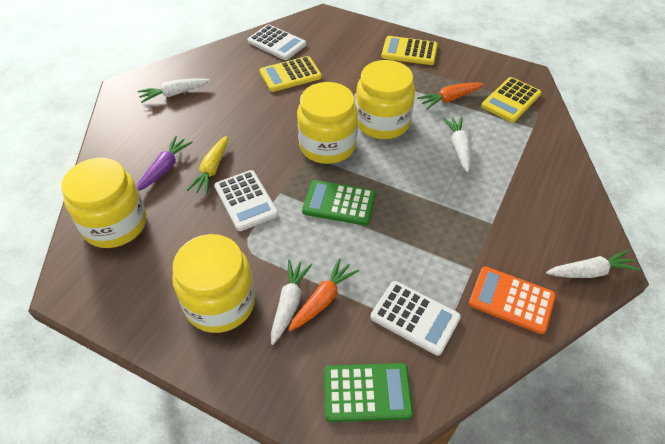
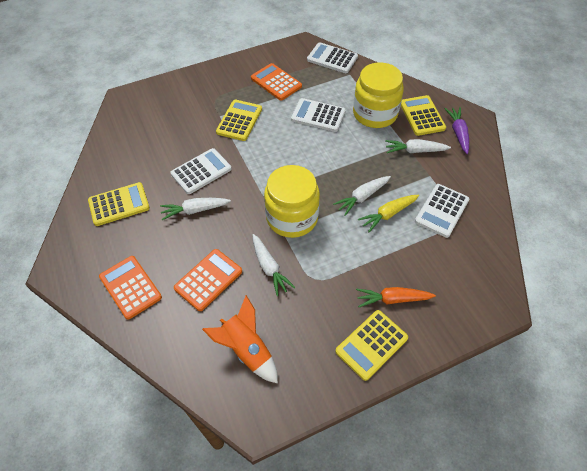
green calculator: 2 -> 0
orange calculator: 1 -> 3
orange carrot: 2 -> 1
orange rocket: 0 -> 1
white calculator: 3 -> 4
yellow calculator: 3 -> 4
yellow jar: 4 -> 2

